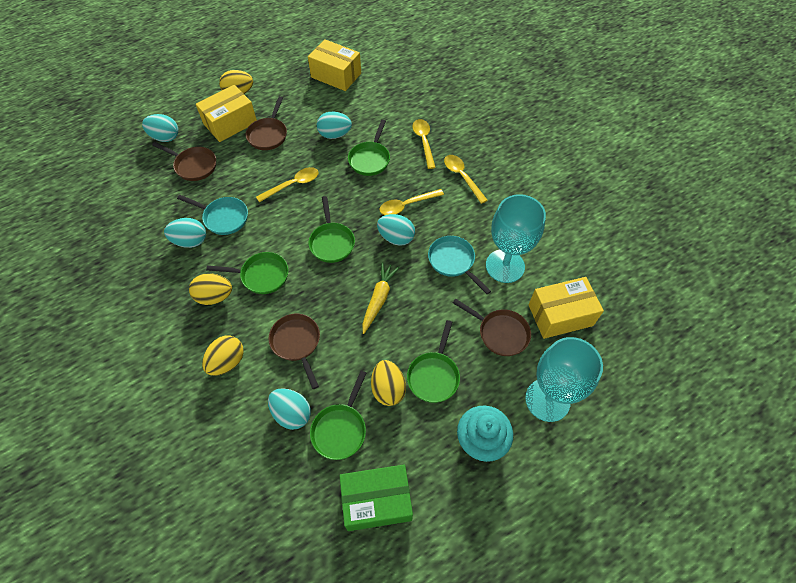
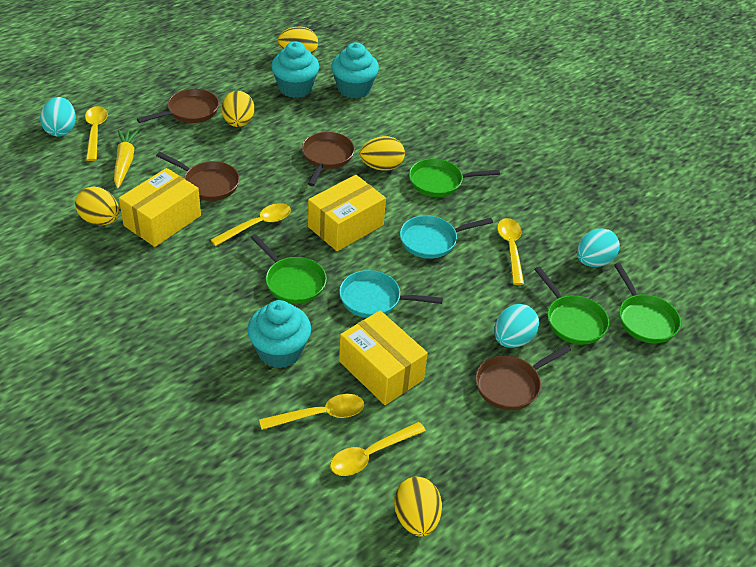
green box: 1 -> 0
green pan: 5 -> 4
turquoise cupcake: 1 -> 3
turquoise egg: 5 -> 3
turquoise goblet: 2 -> 0
yellow egg: 4 -> 5
yellow spoon: 4 -> 5

